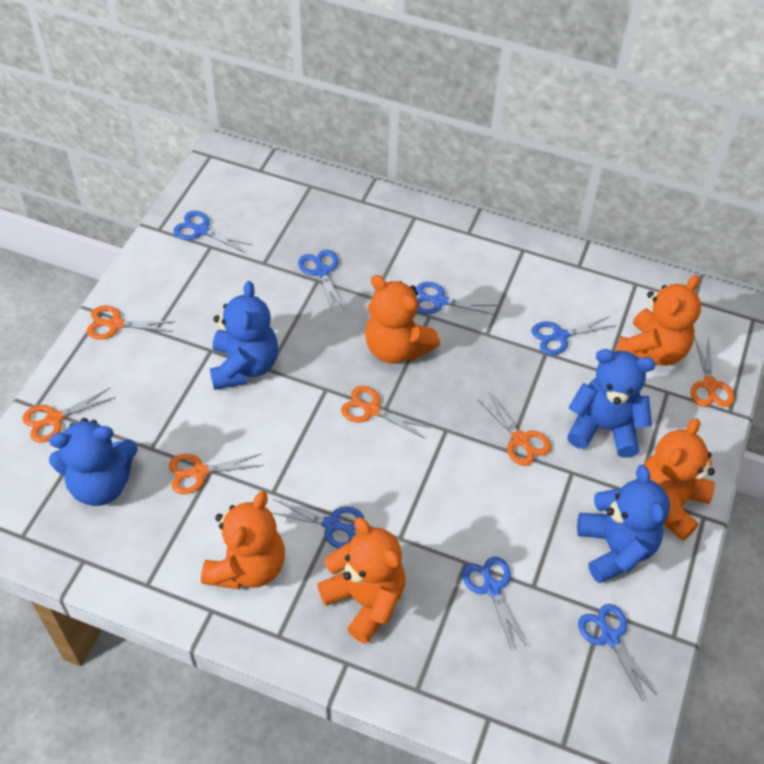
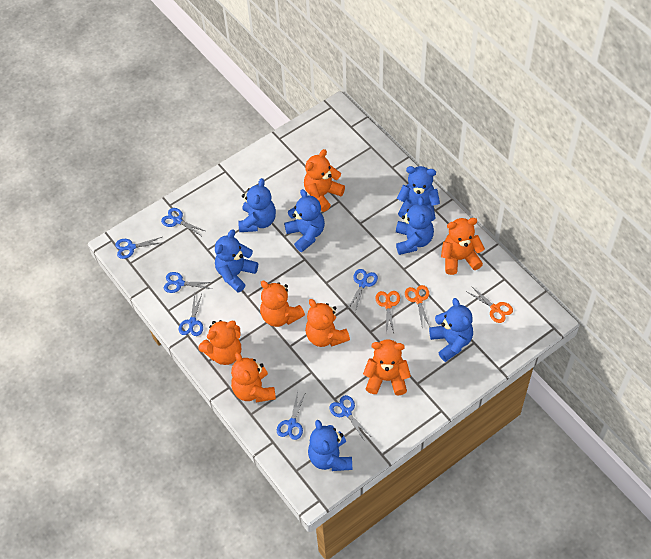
blue teddy bear: 4 -> 7
orange scissors: 6 -> 3
orange teddy bear: 5 -> 7

